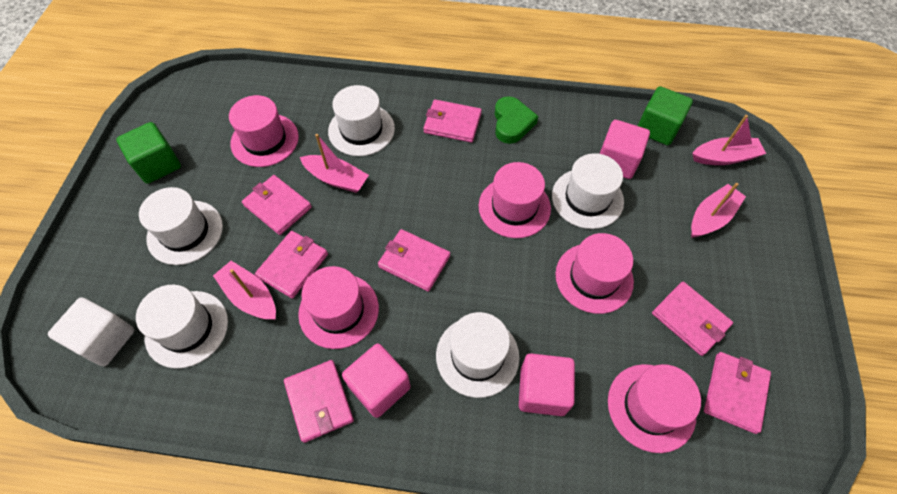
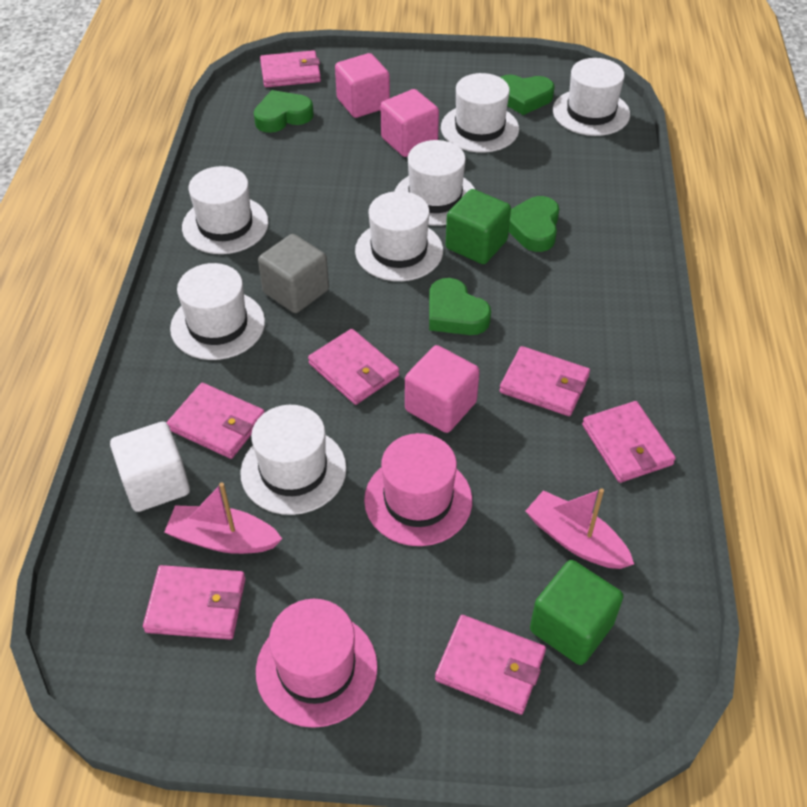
green heart: 1 -> 4
grey cube: 0 -> 1
pink boat: 4 -> 2
pink hat: 5 -> 2
white hat: 5 -> 7

